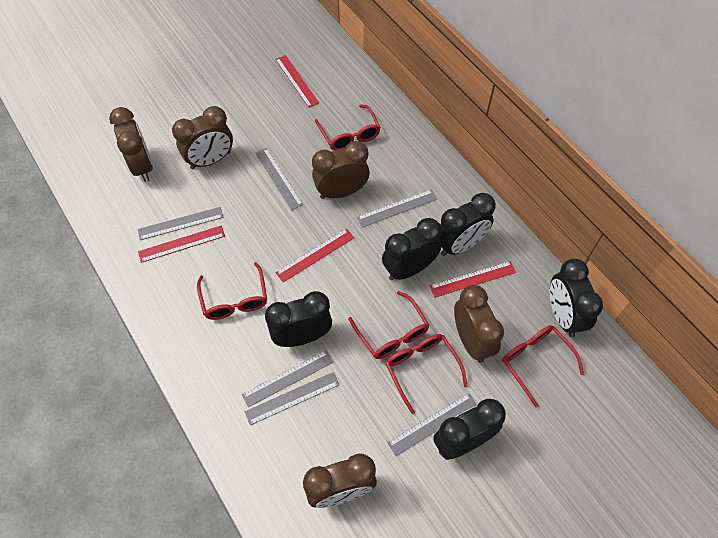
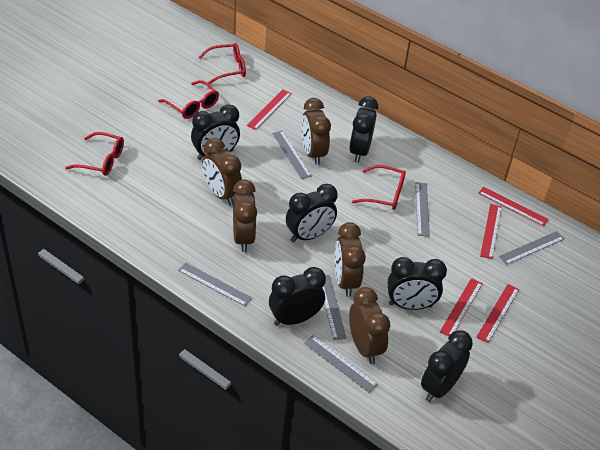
black clock: 5 -> 6
red glasses: 5 -> 4
red ruler: 4 -> 5

